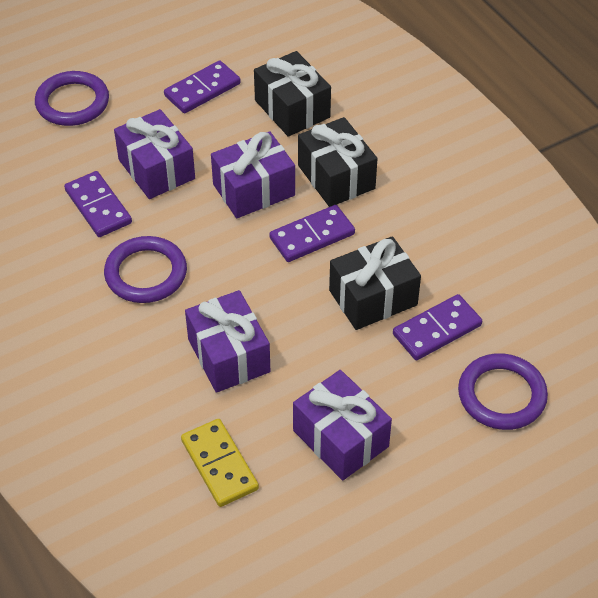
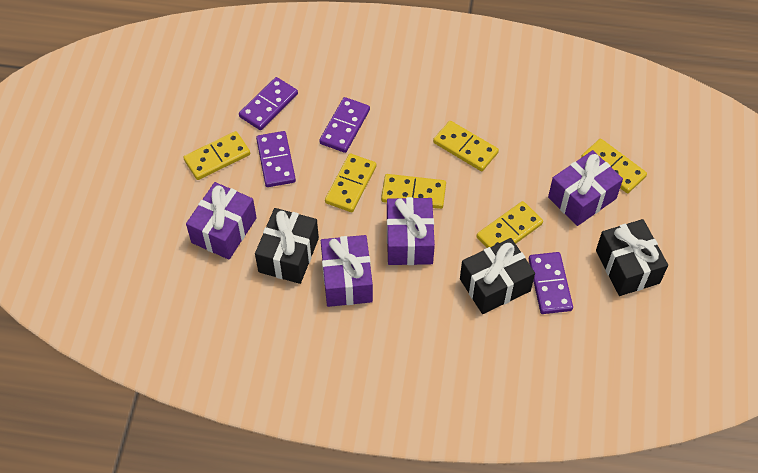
purple ring: 3 -> 0
yellow domino: 1 -> 6

